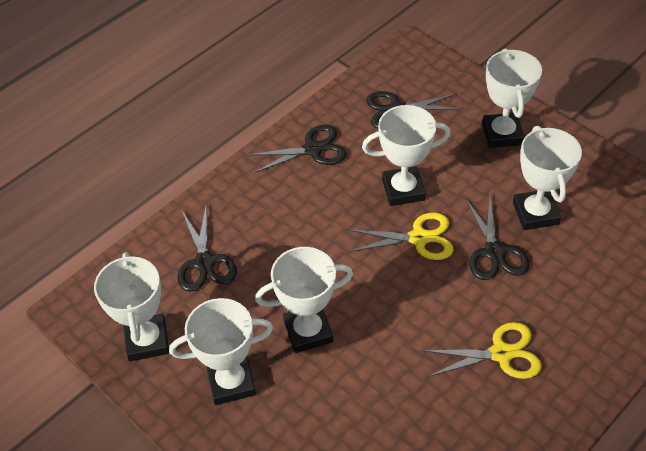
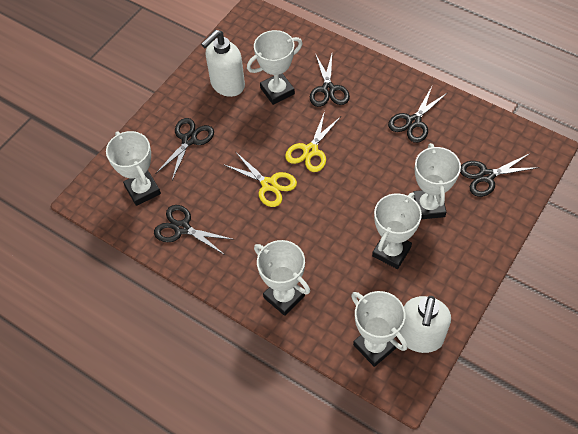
black scissors: 4 -> 5
white soap dispenser: 0 -> 2

